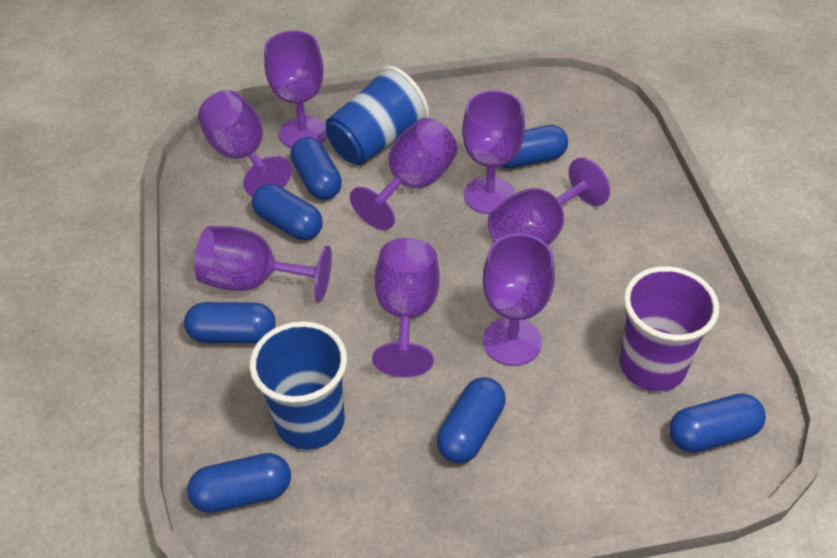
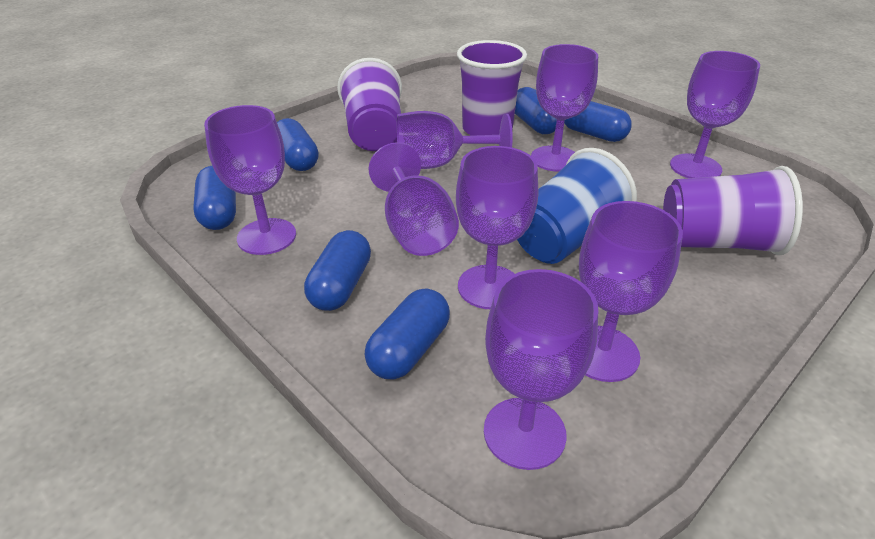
blue capsule: 7 -> 6
blue cup: 2 -> 1
purple cup: 1 -> 3

